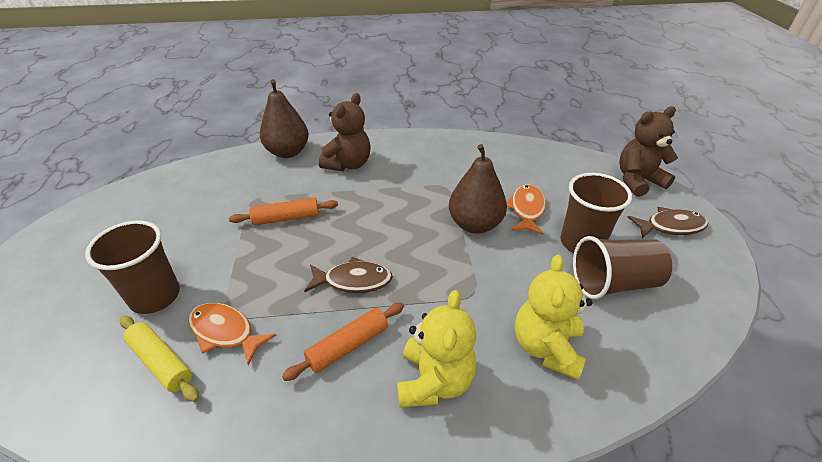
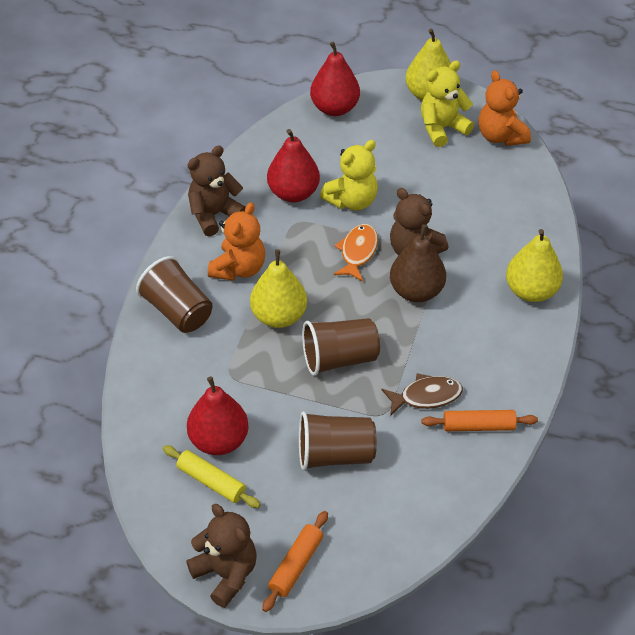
brown fish: 2 -> 1
brown pear: 2 -> 1
brown teddy bear: 2 -> 3
orange fish: 2 -> 1
orange teddy bear: 0 -> 2
red pear: 0 -> 3
yellow pear: 0 -> 3

